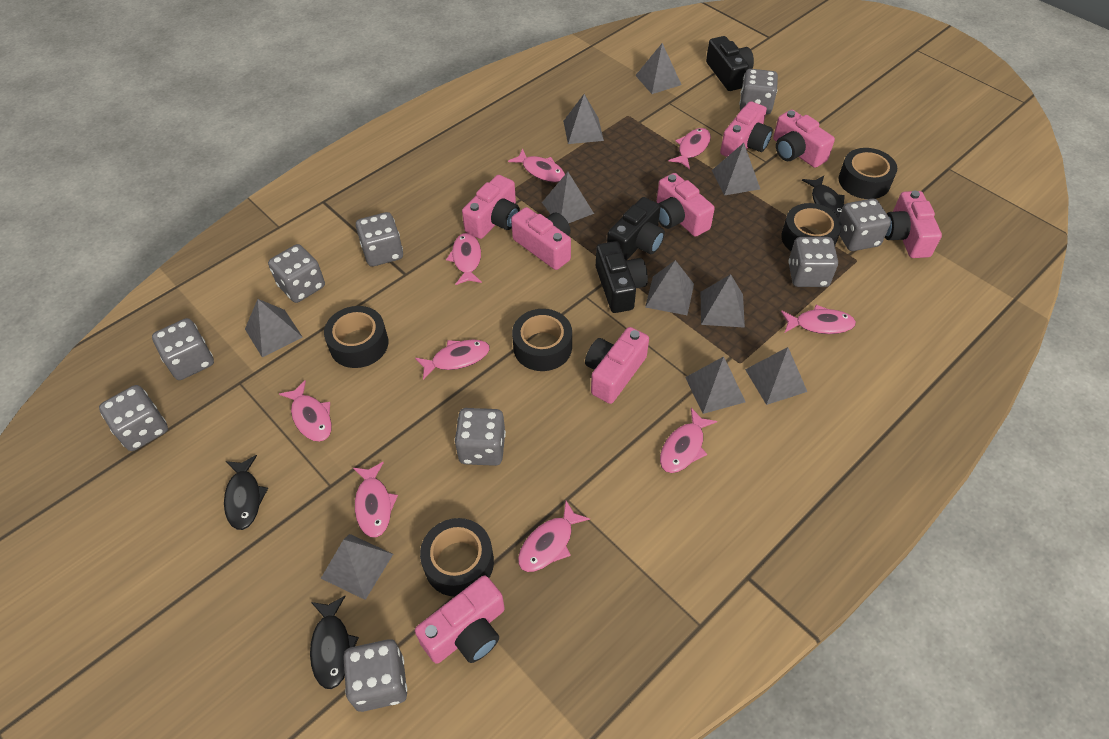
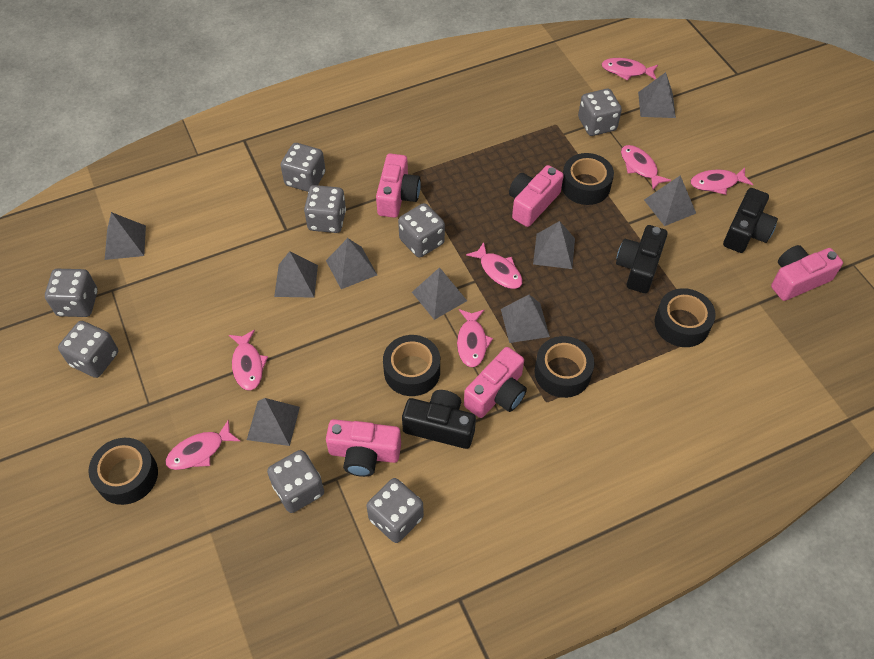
black fish: 3 -> 0
grey dice: 9 -> 8
grey pyramid: 10 -> 9
pink camera: 8 -> 5
pink fish: 9 -> 7

